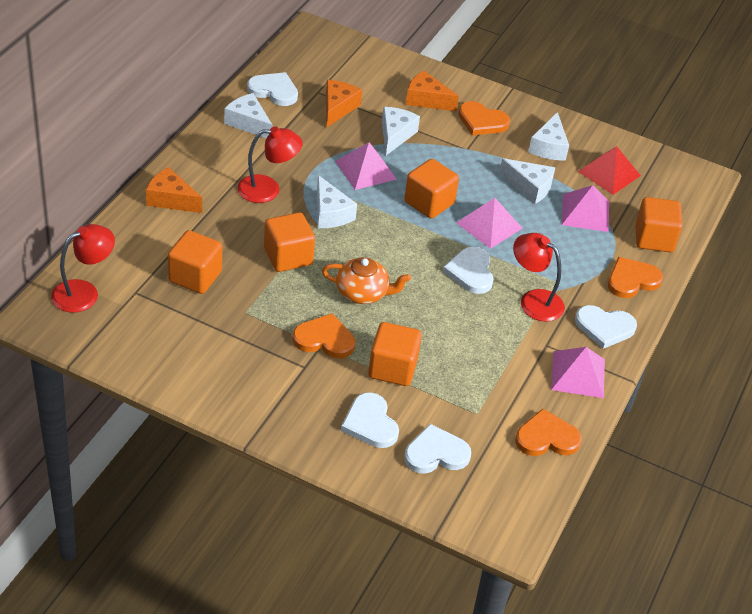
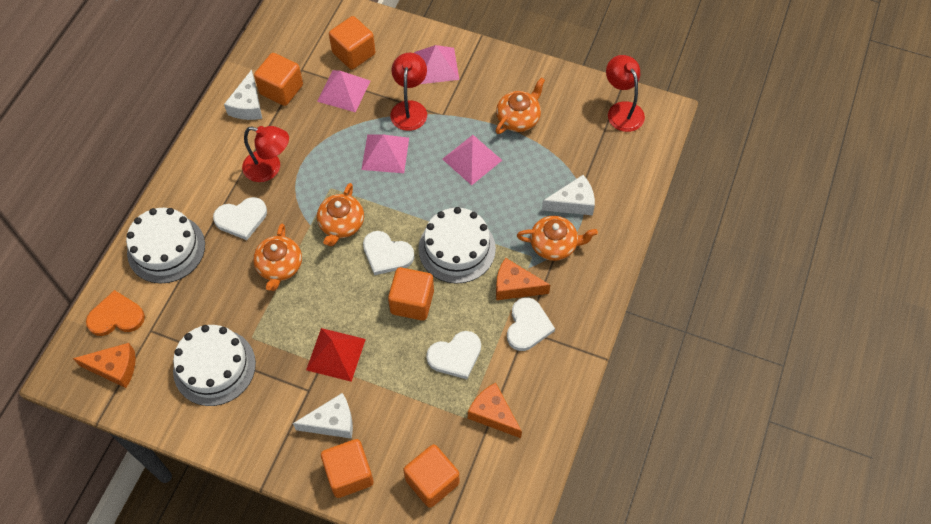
orange heart: 4 -> 1
orange teapot: 1 -> 4
white cake: 0 -> 3
white cheese: 5 -> 3
white heart: 5 -> 4

